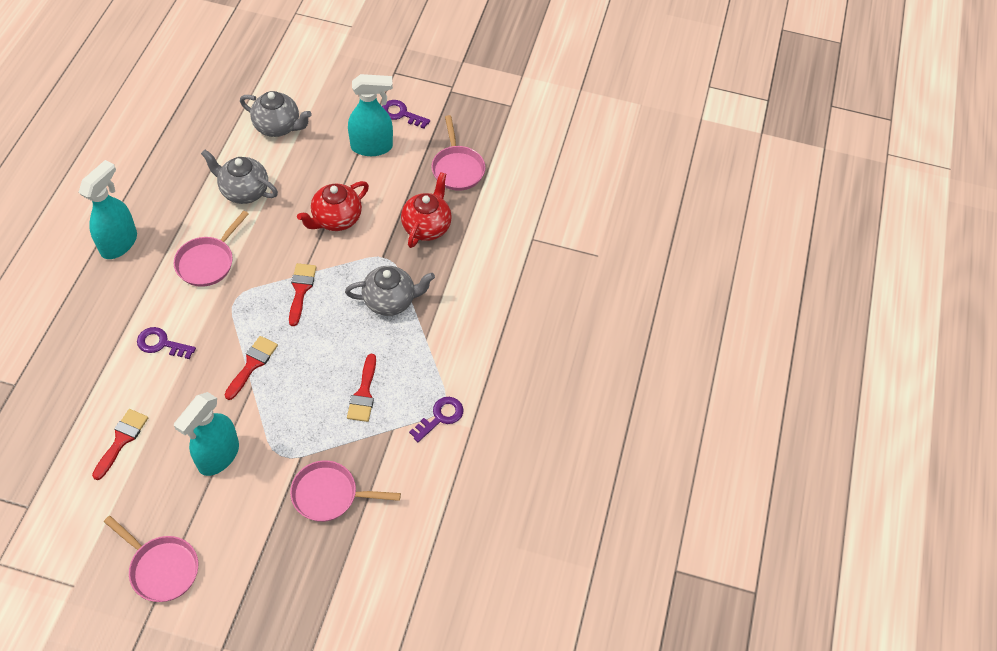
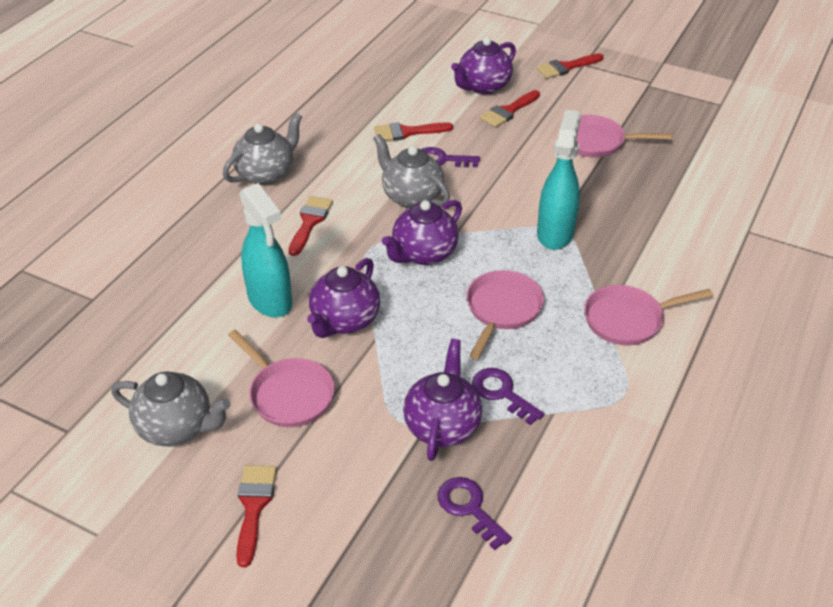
purple teapot: 0 -> 4
red brush: 4 -> 5
red teapot: 2 -> 0
turquoise spray bottle: 3 -> 2

